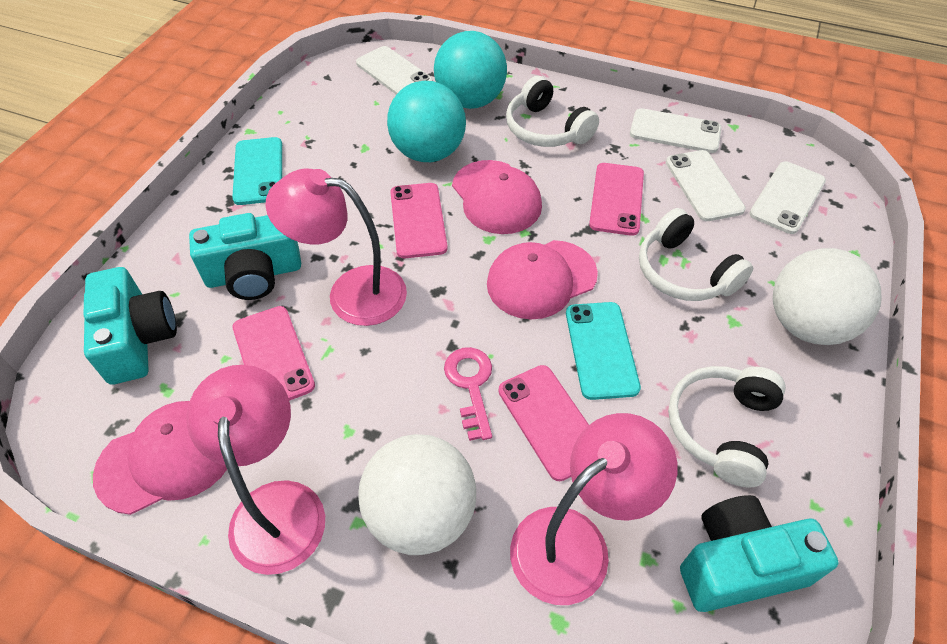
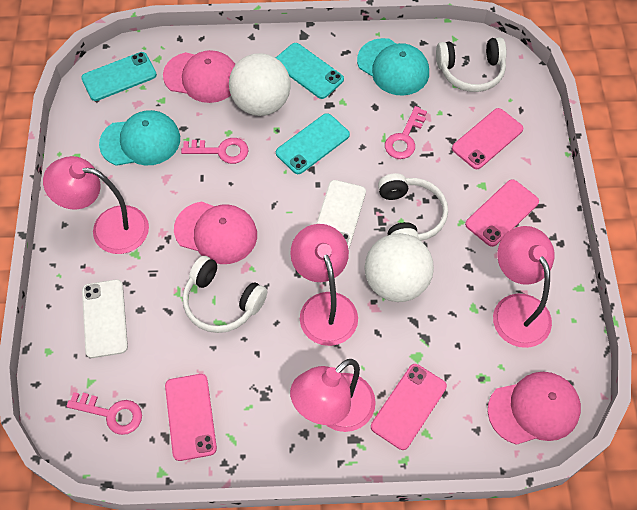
pink key: 1 -> 3
pink lamp: 3 -> 4
turquoise ball: 2 -> 0
turquoise camera: 3 -> 0
turquoise cap: 0 -> 2
turquoise phone: 2 -> 3
white phone: 4 -> 2

